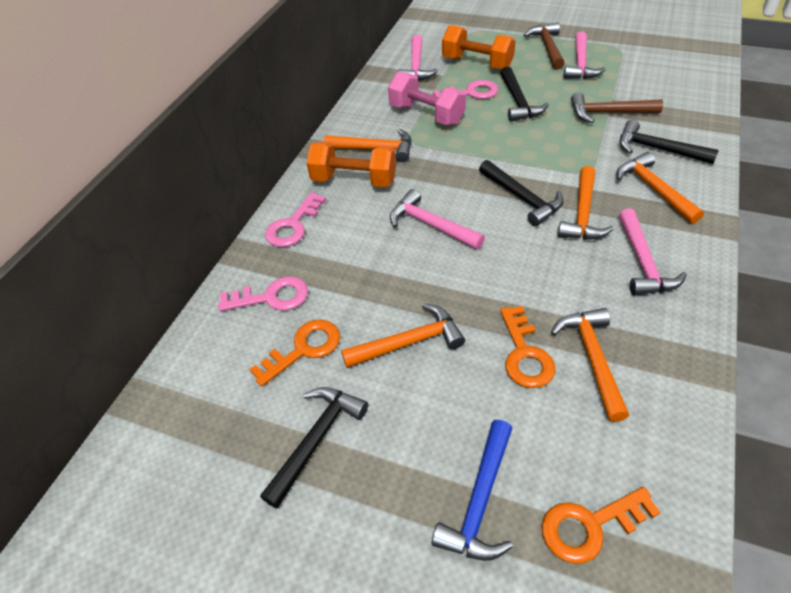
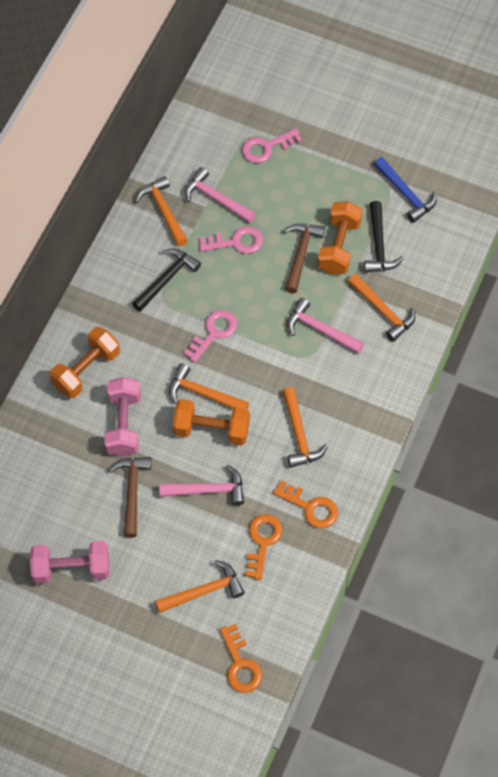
black hammer: 4 -> 2
orange dumbbell: 2 -> 3
pink dumbbell: 1 -> 2
pink hammer: 4 -> 3

